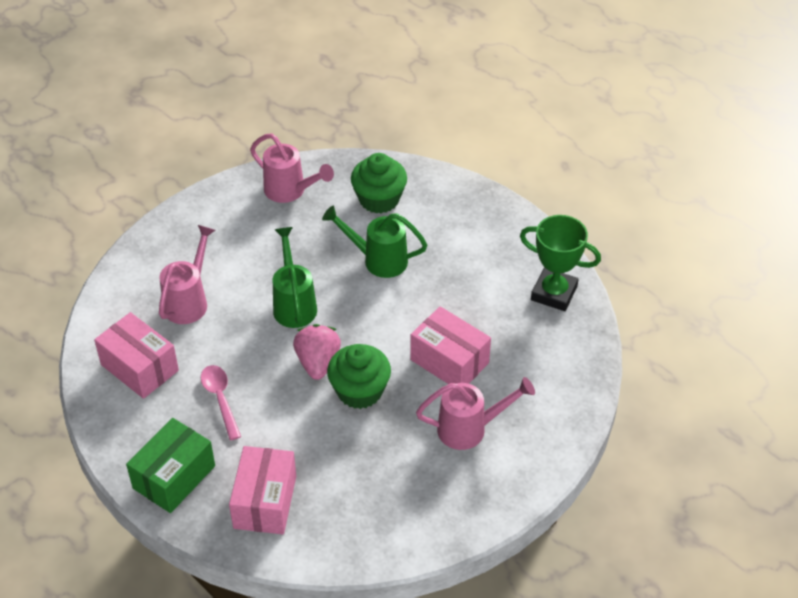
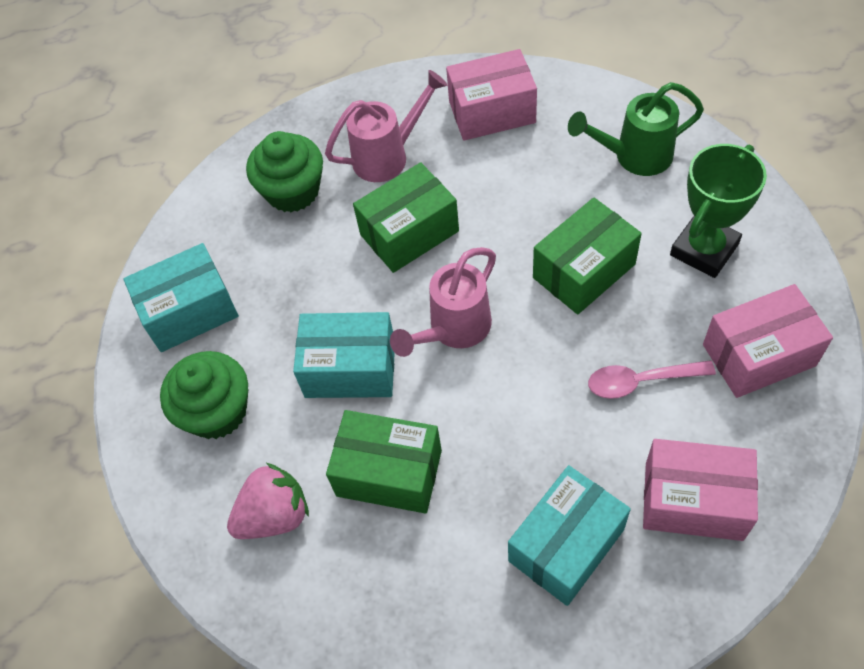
green box: 1 -> 3
green watering can: 2 -> 1
pink watering can: 3 -> 2
turquoise box: 0 -> 3

